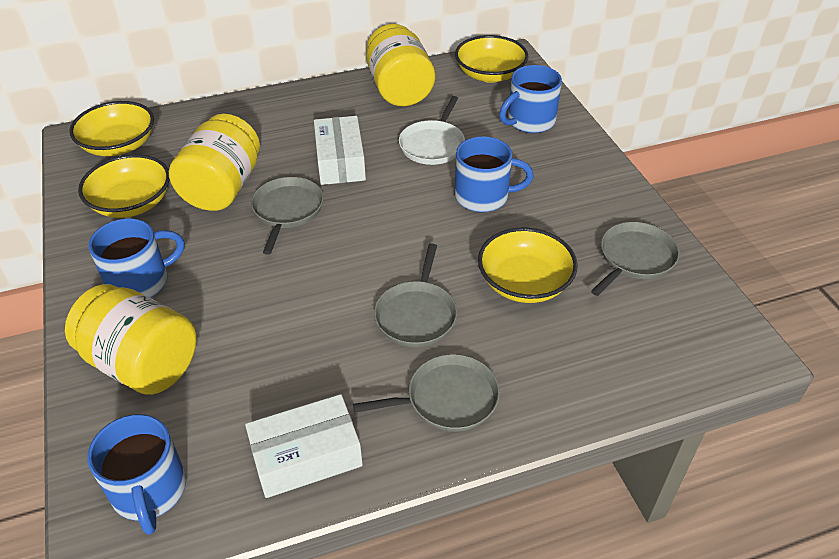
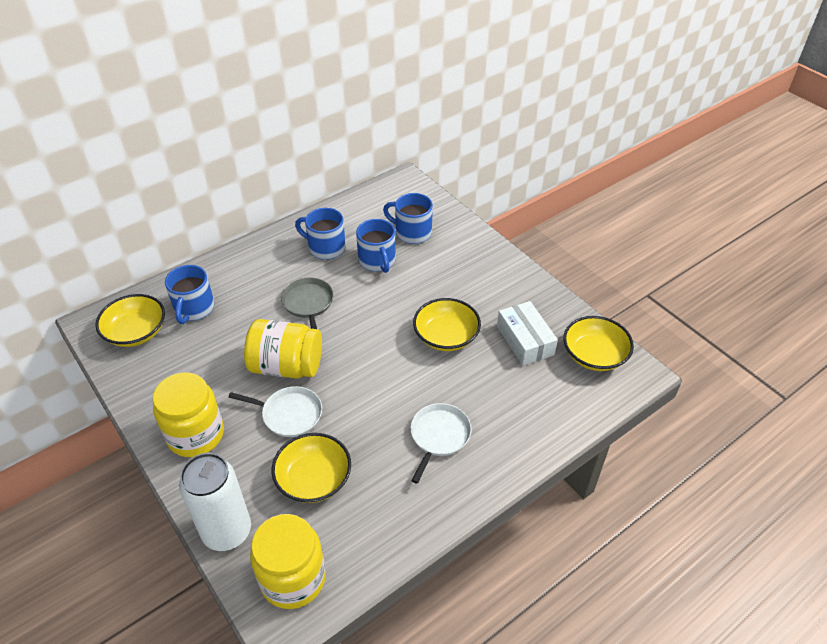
grey pan: 4 -> 1
white box: 2 -> 1
white can: 0 -> 1
white pan: 1 -> 2

